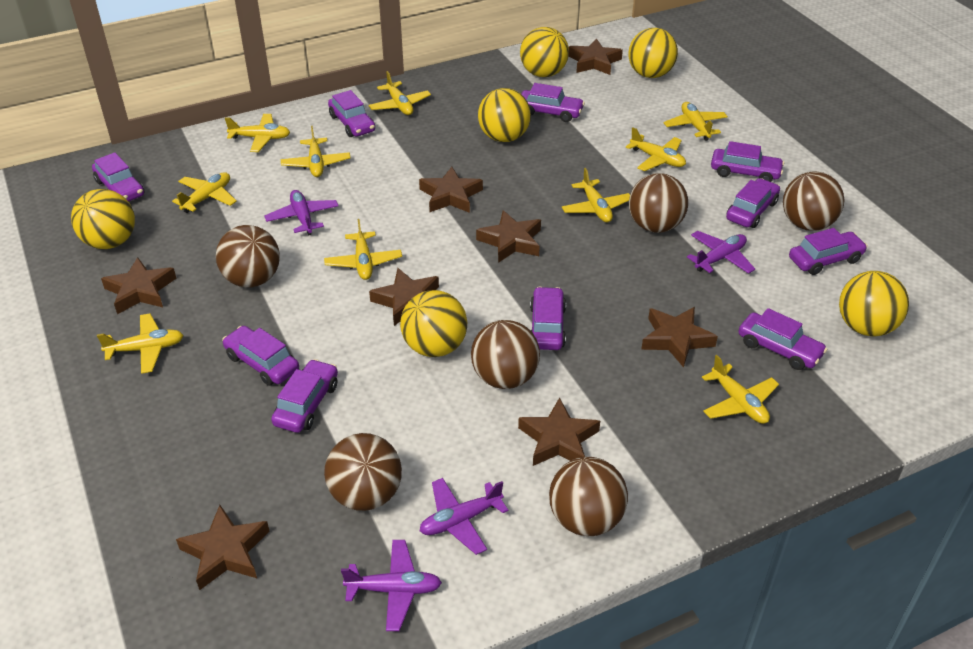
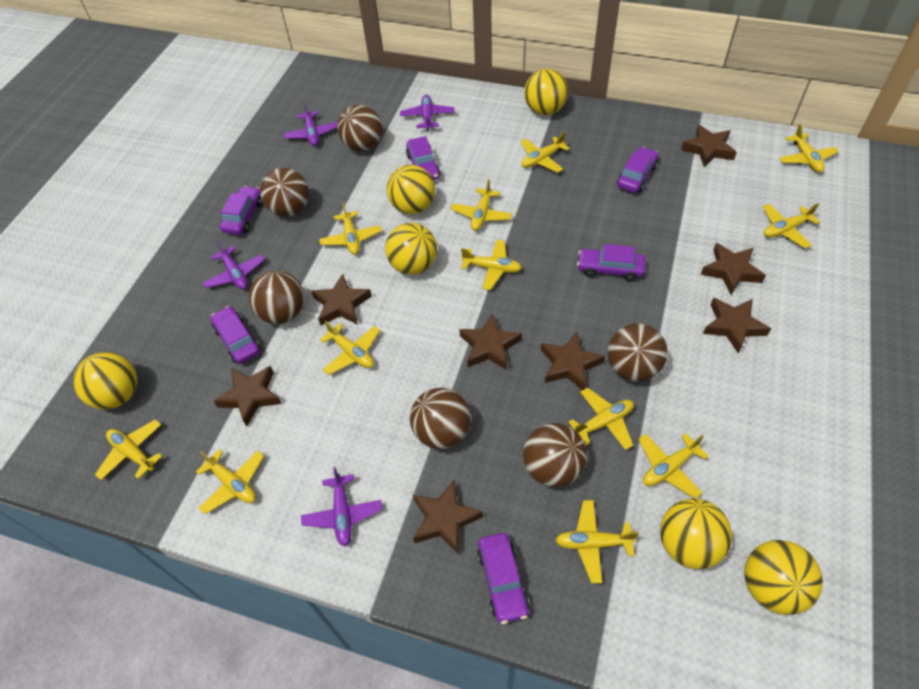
purple car: 10 -> 6
yellow plane: 10 -> 12

